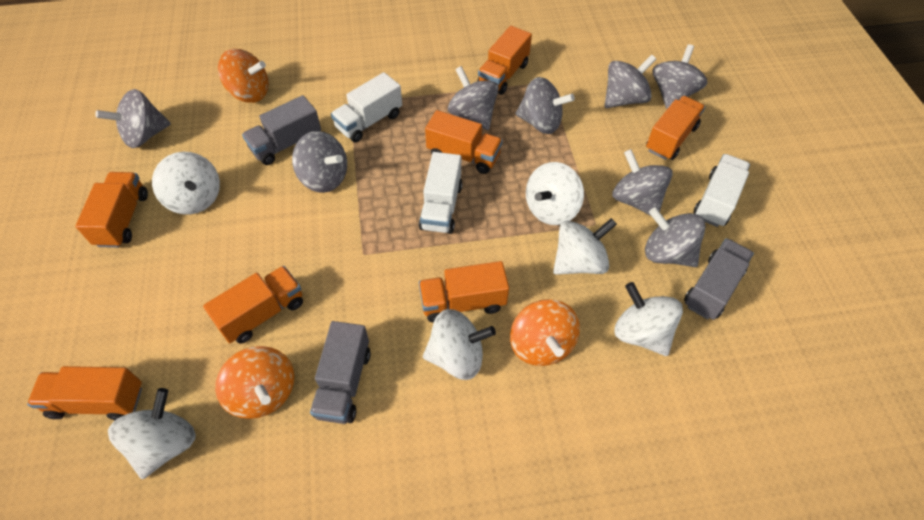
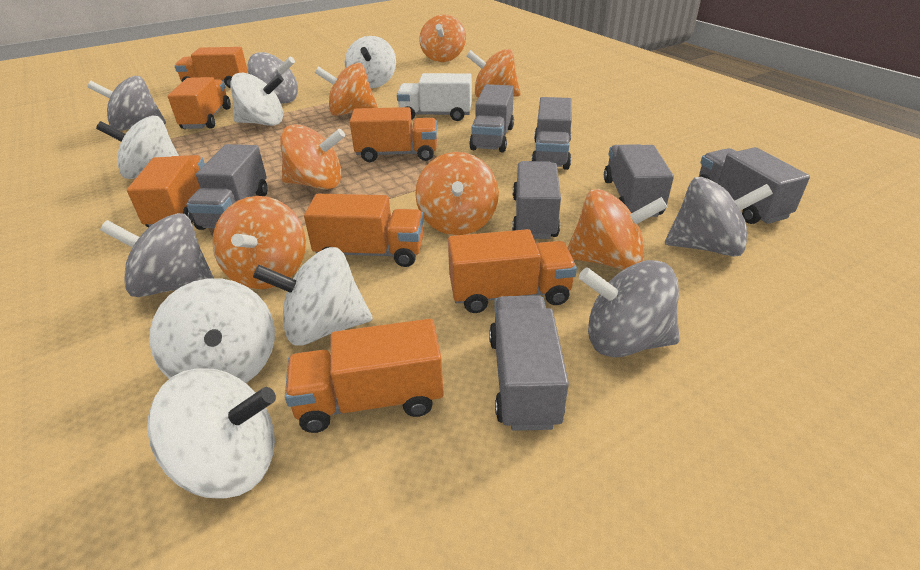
grey spinning top: 8 -> 5
grey truck: 3 -> 7
orange spinning top: 3 -> 7
white truck: 3 -> 1

